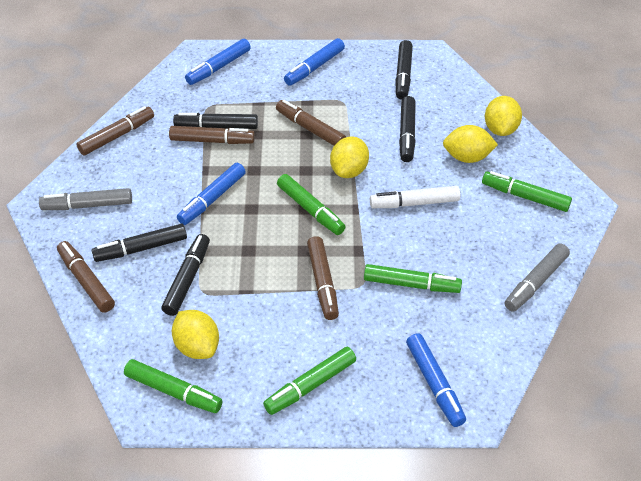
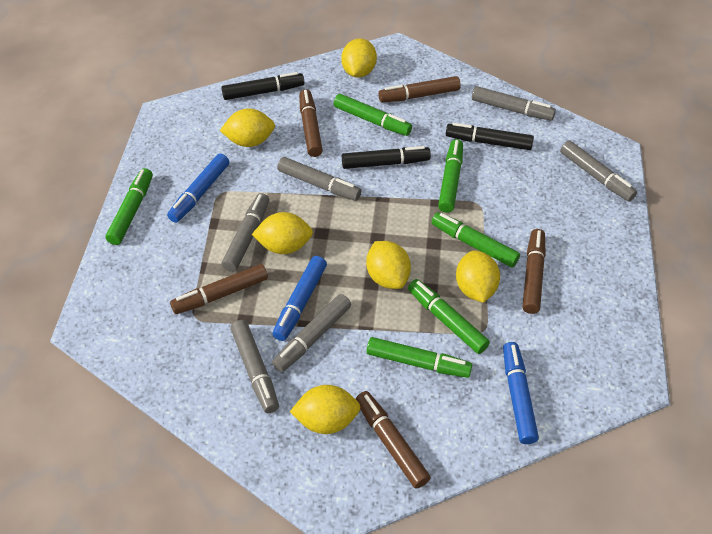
black marker: 5 -> 3
blue marker: 4 -> 3
green marker: 5 -> 6
grey marker: 2 -> 6
white marker: 1 -> 0
yellow lemon: 4 -> 6

